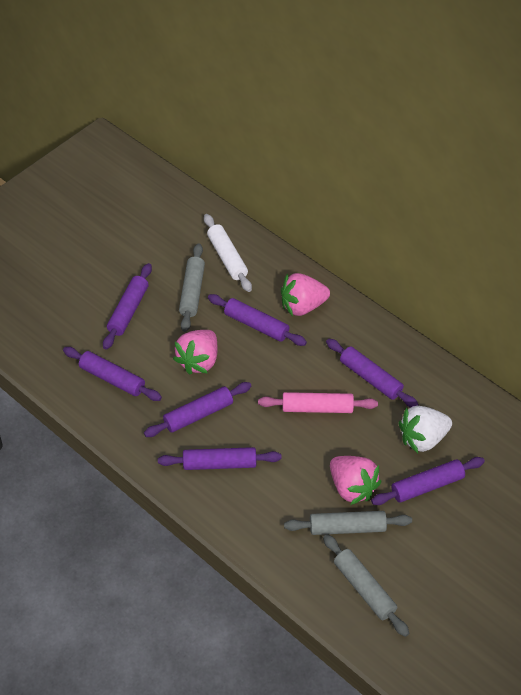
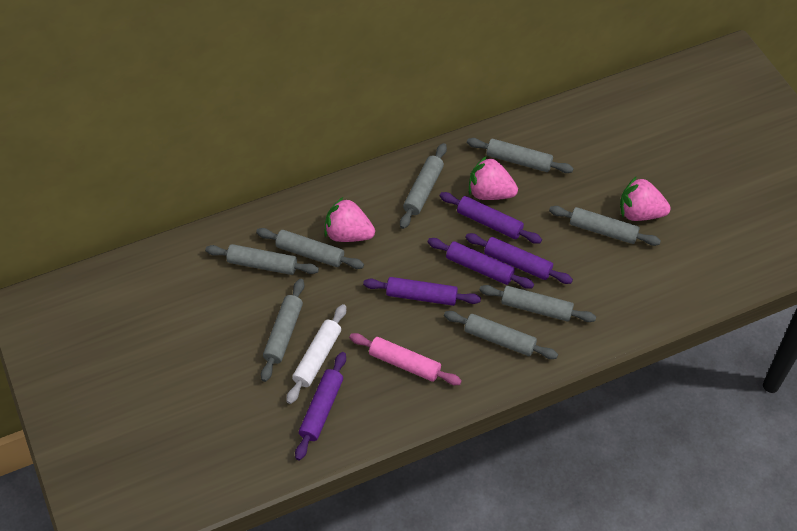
grey rolling pin: 3 -> 8
purple rolling pin: 7 -> 5
white strawberry: 1 -> 0

